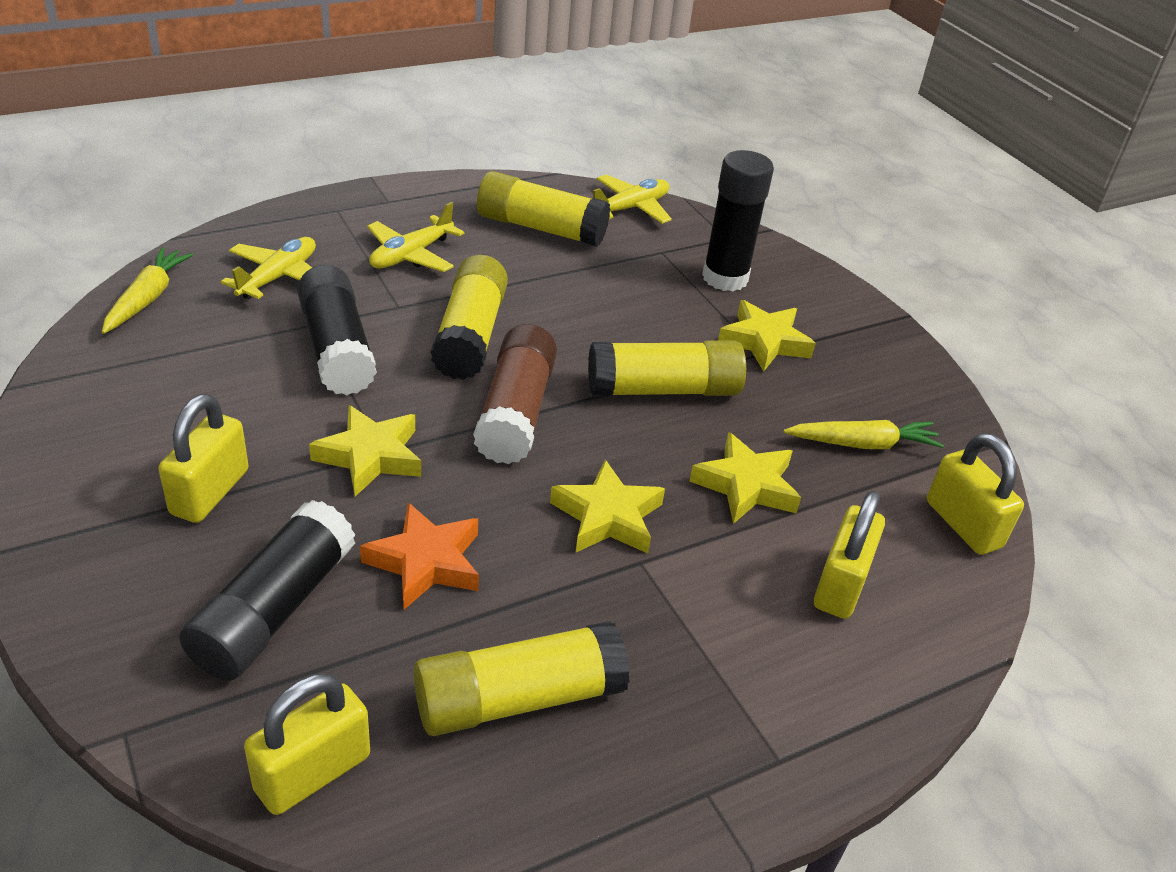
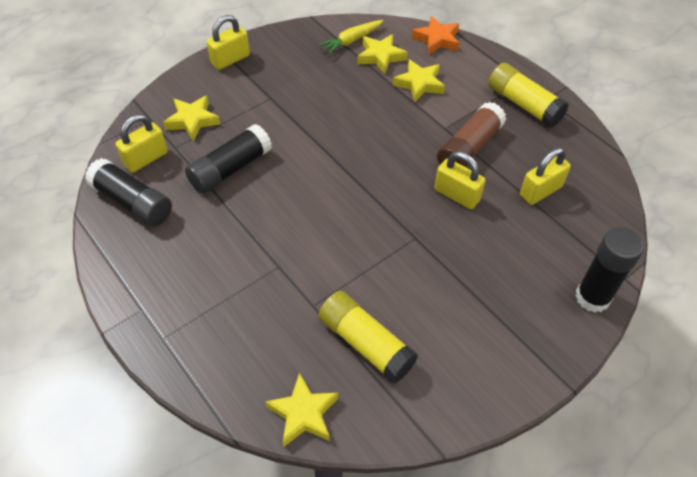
yellow carrot: 2 -> 1
yellow glue stick: 4 -> 2
yellow plane: 3 -> 0

